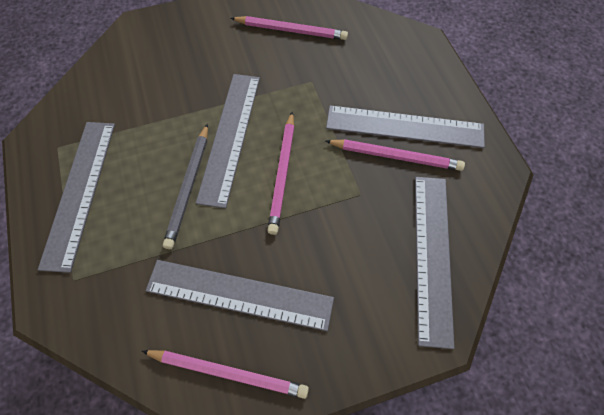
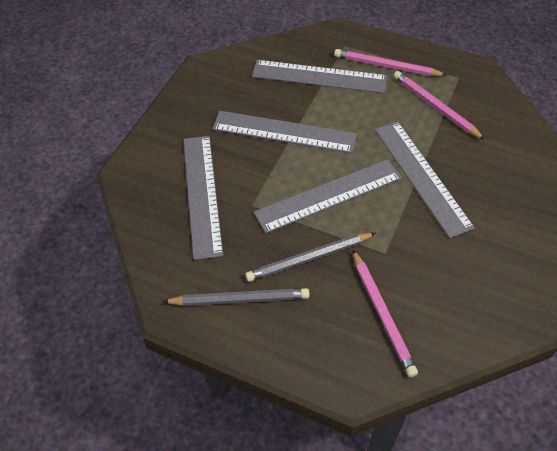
grey pencil: 1 -> 2
pink pencil: 4 -> 3

